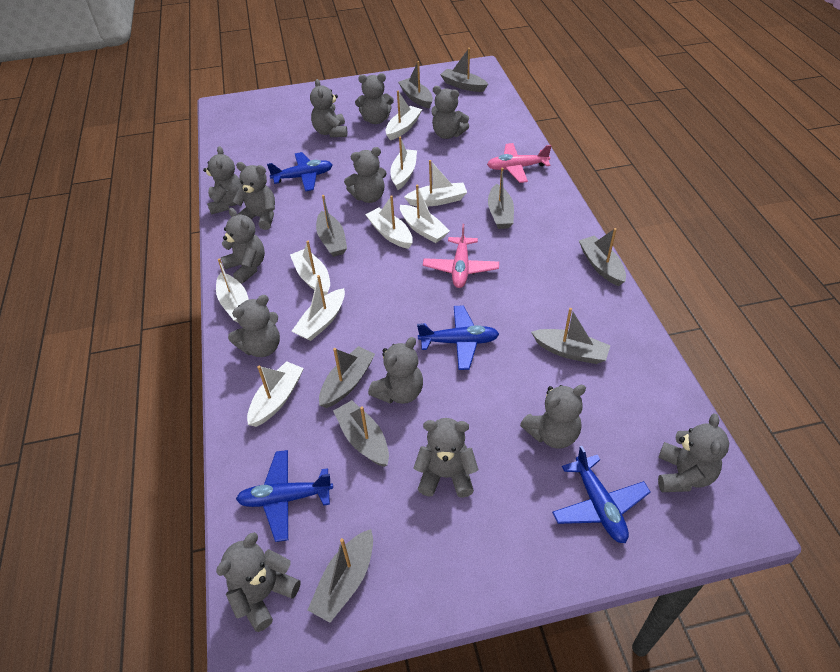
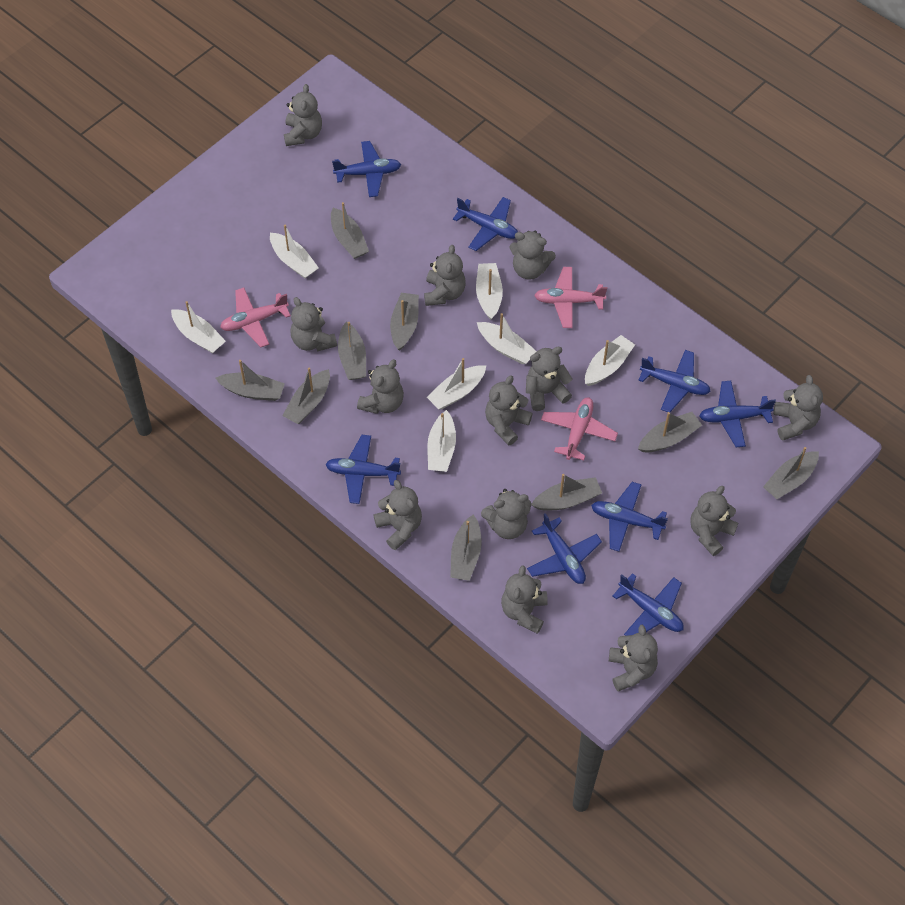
blue plane: 4 -> 8
pink plane: 2 -> 3
white boat: 9 -> 7

